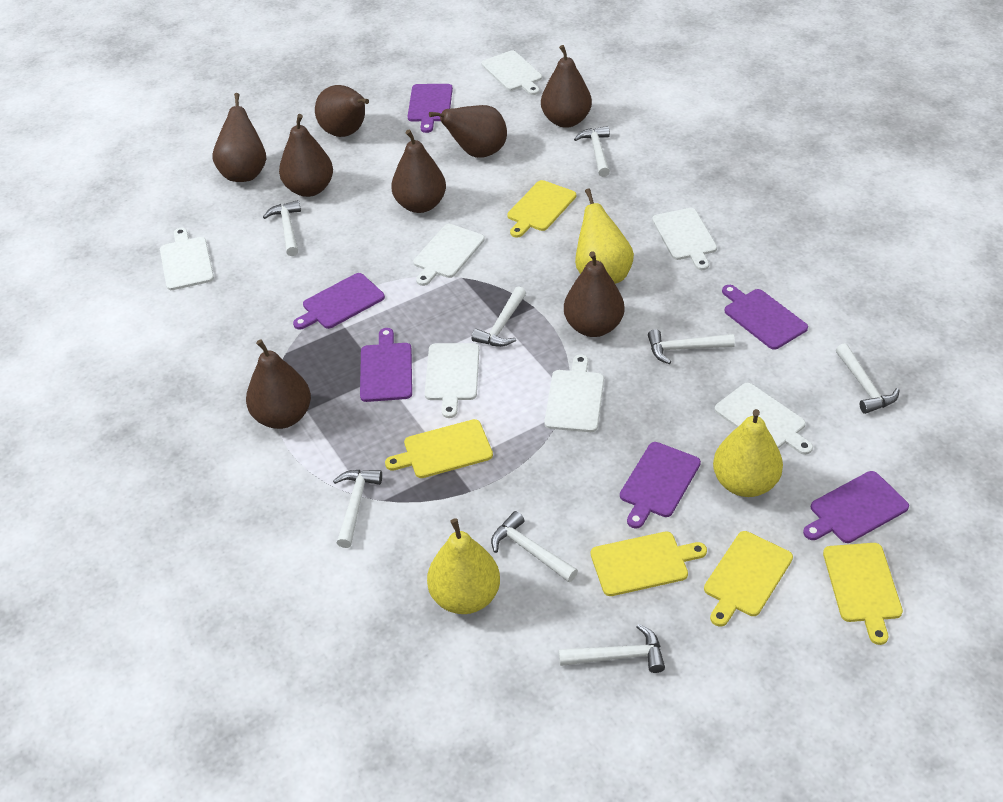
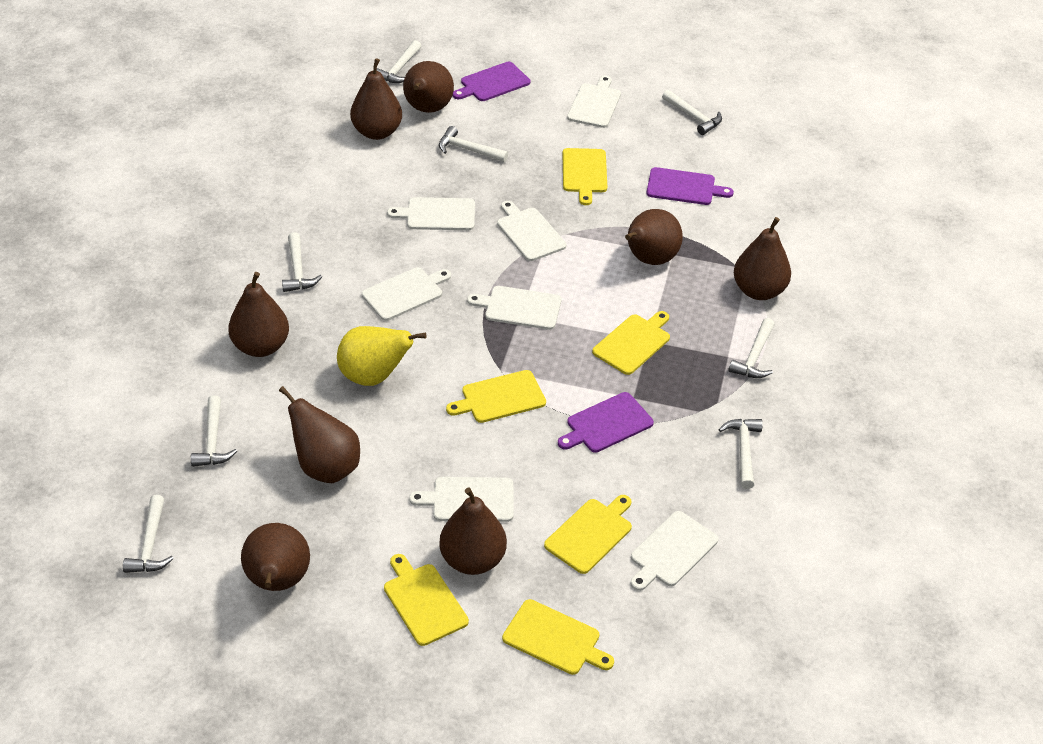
purple cutting board: 6 -> 3
yellow cutting board: 5 -> 6
yellow pear: 3 -> 1

